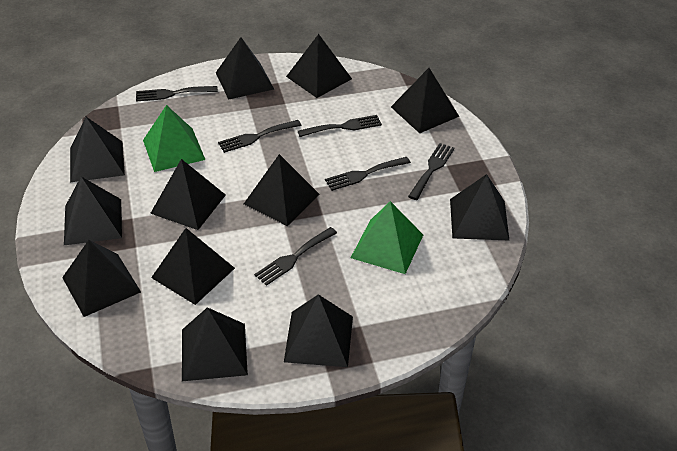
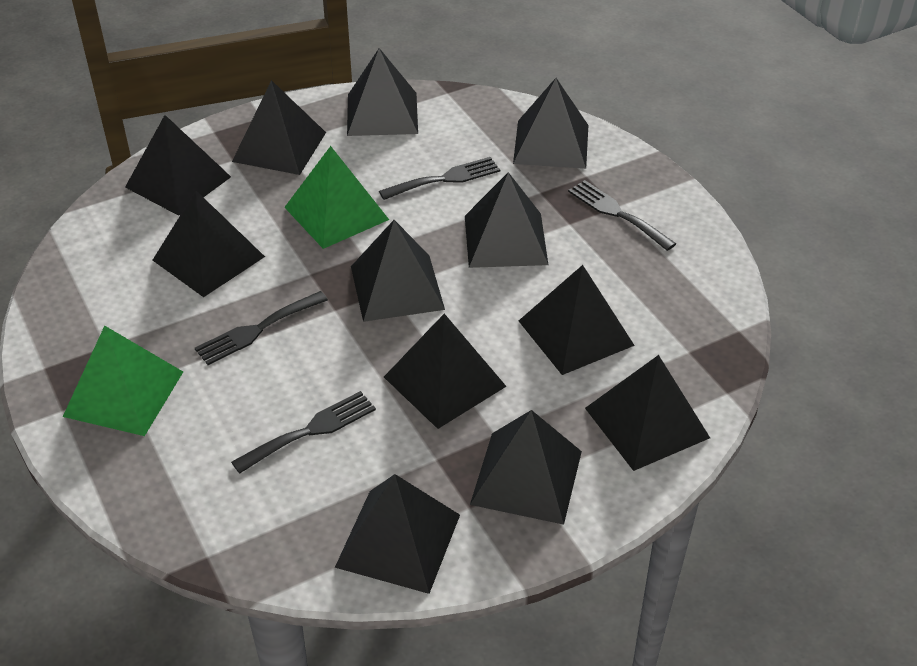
black fork: 6 -> 4

